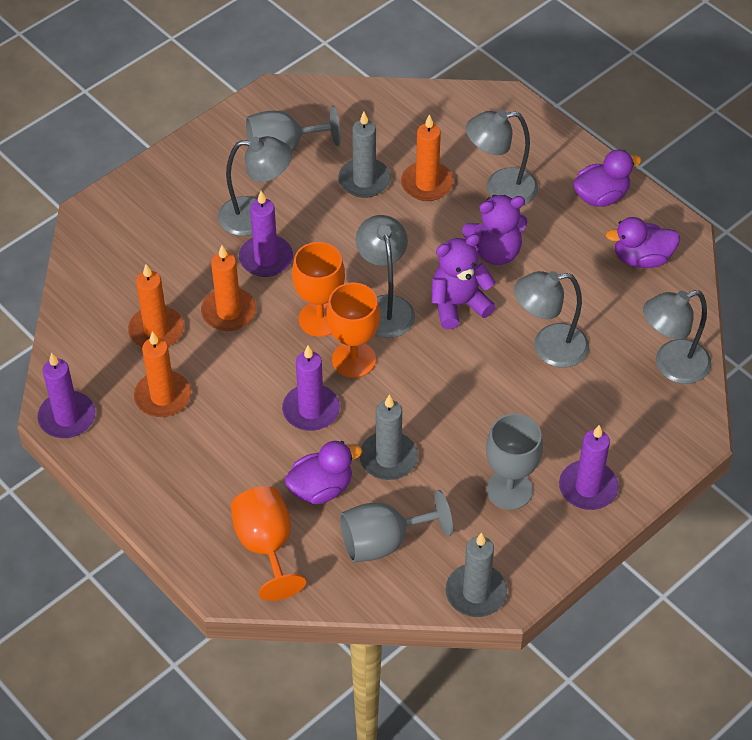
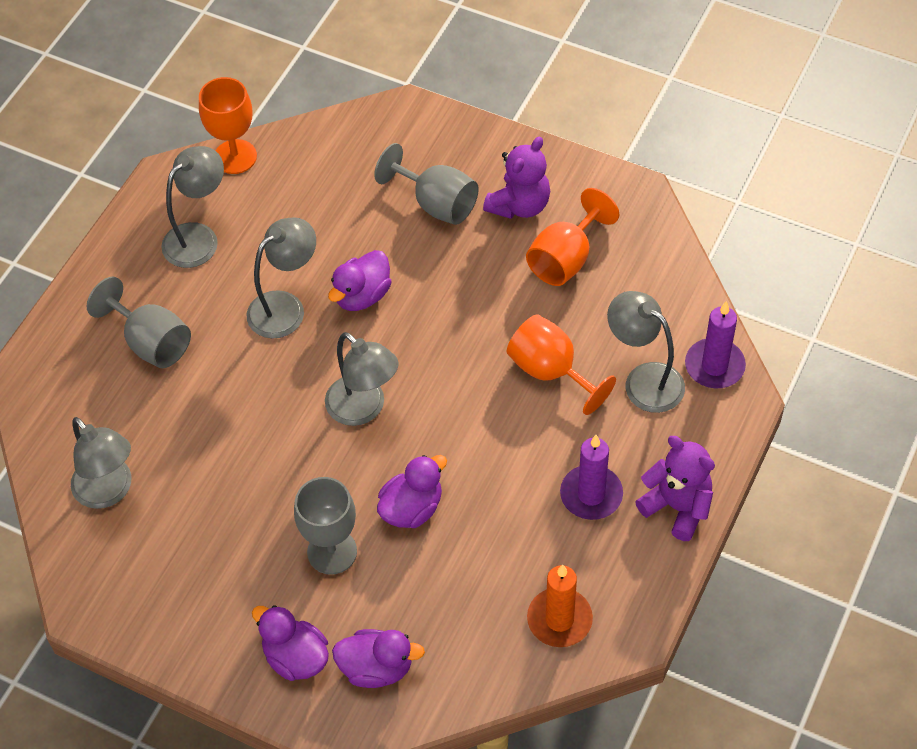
grey candle: 3 -> 0
orange candle: 4 -> 1
purple candle: 4 -> 2
purple duck: 3 -> 4

